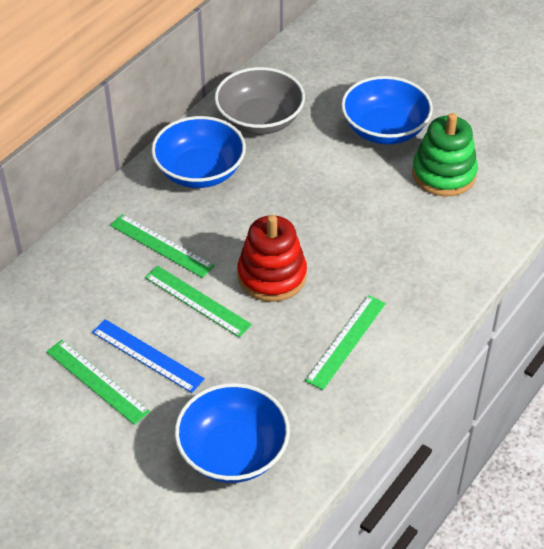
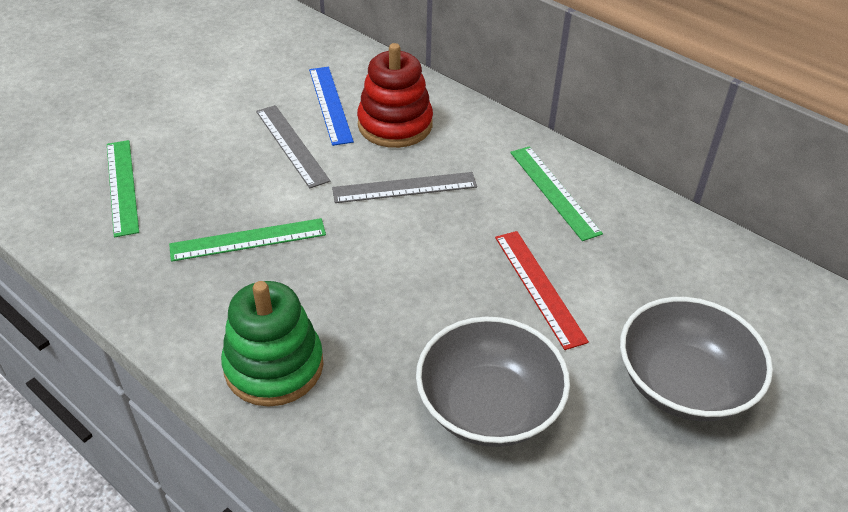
blue bowl: 3 -> 0
green ruler: 4 -> 3
grey bowl: 1 -> 2
grey ruler: 0 -> 2
red ruler: 0 -> 1

